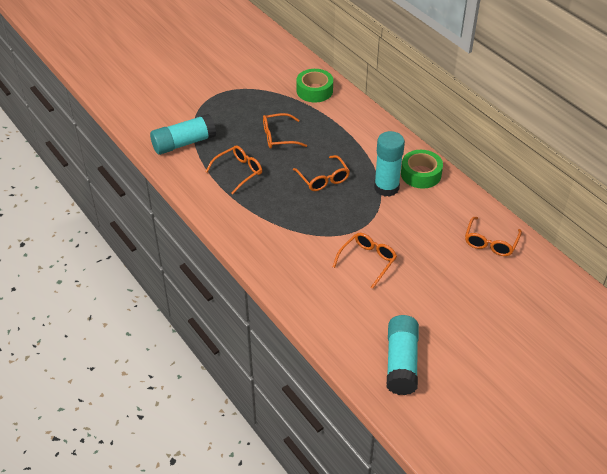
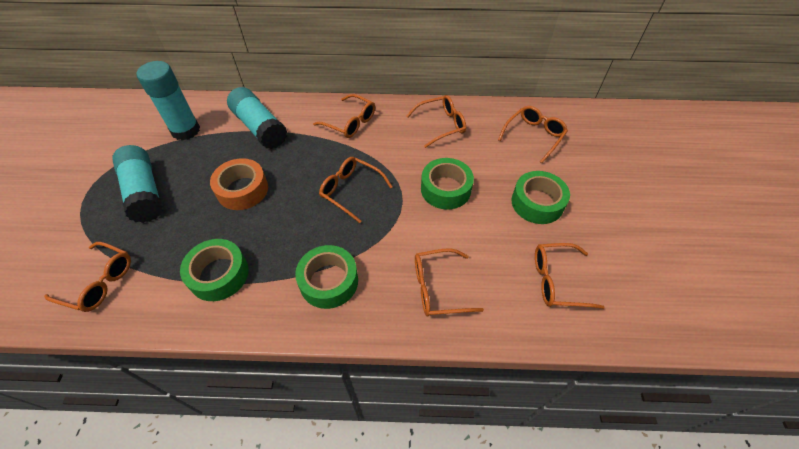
green tape: 2 -> 4
orange glasses: 5 -> 7
orange tape: 0 -> 1

